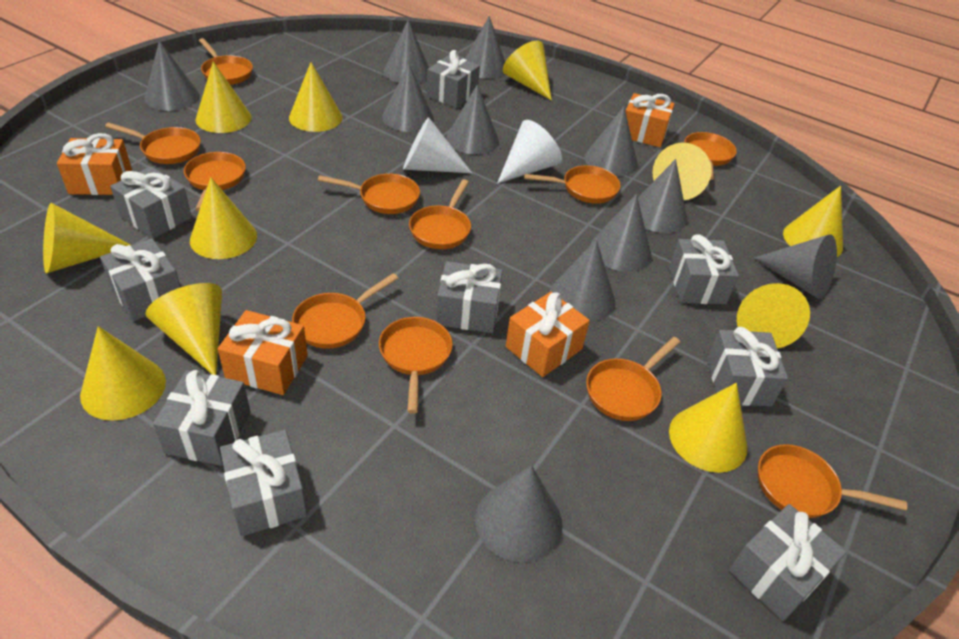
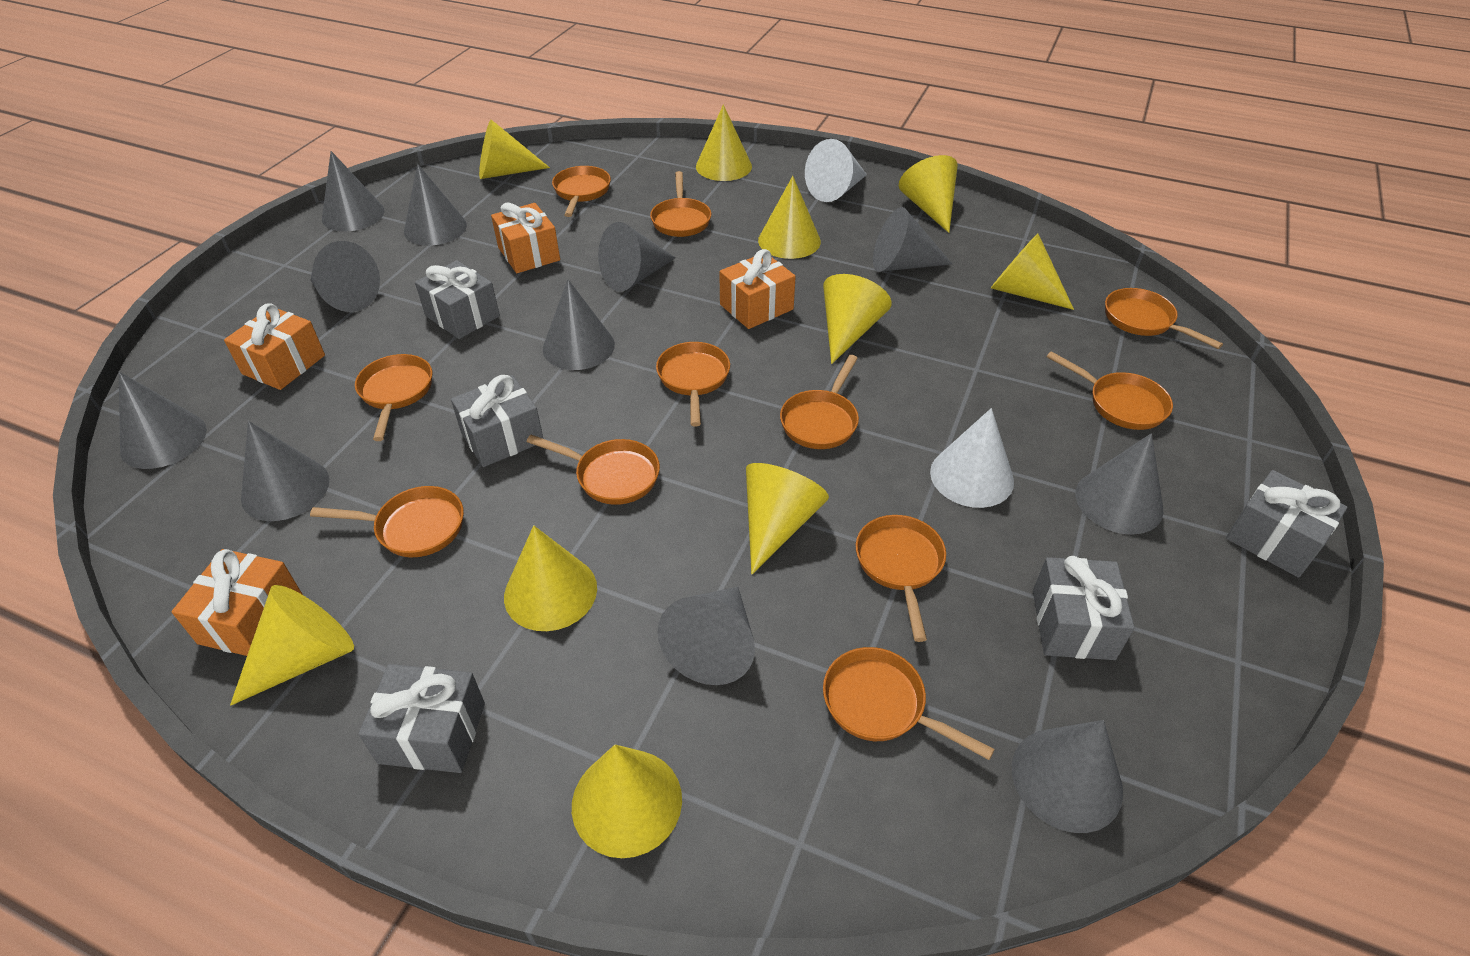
grey gift: 9 -> 5
yellow cone: 11 -> 10

